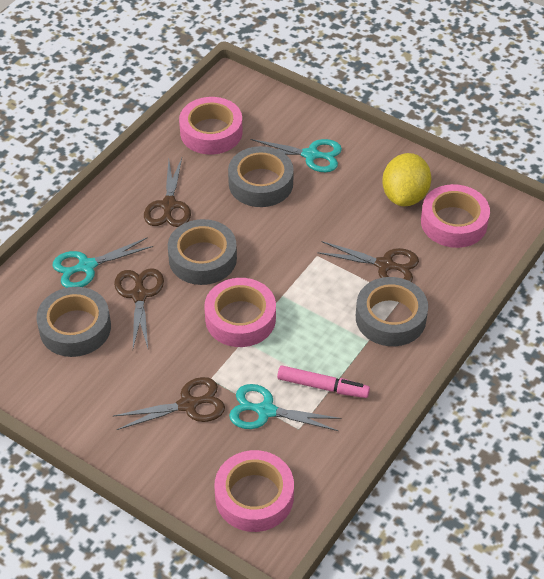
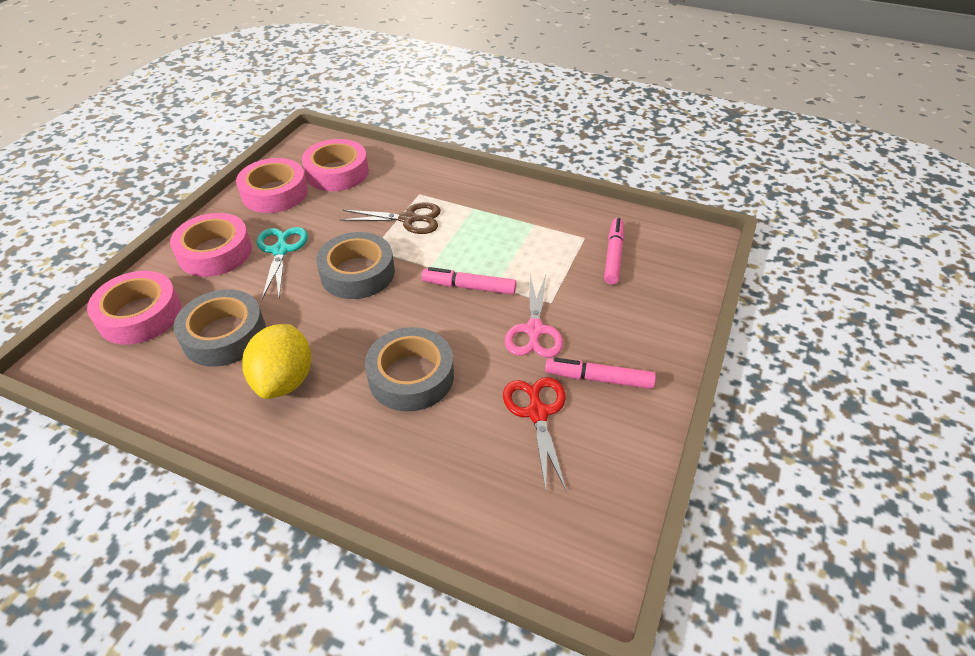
brown scissors: 4 -> 1
grey tape: 4 -> 3
pink marker: 1 -> 3
pink scissors: 0 -> 1
red scissors: 0 -> 1
turquoise scissors: 3 -> 1

